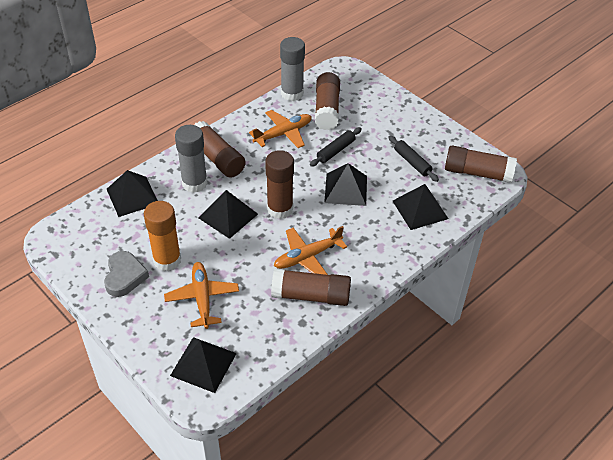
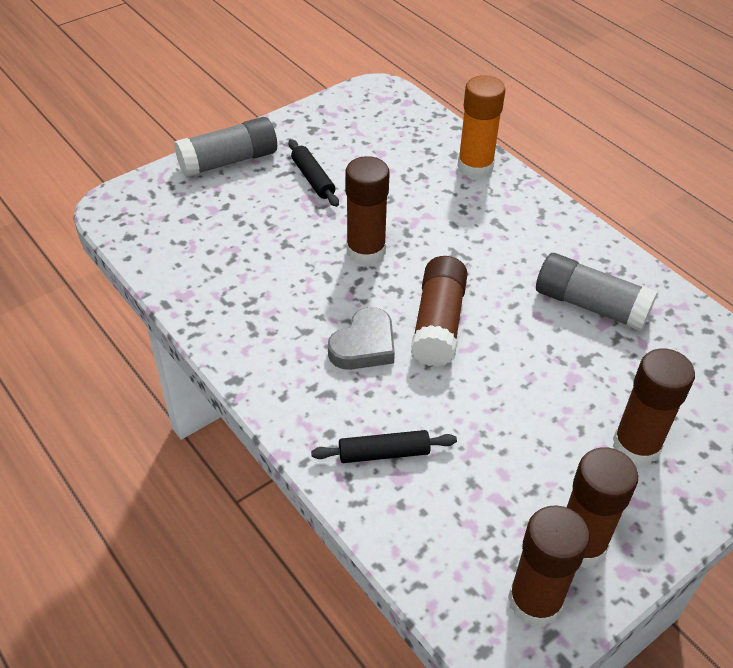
black pyramid: 5 -> 0
orange plane: 3 -> 0

